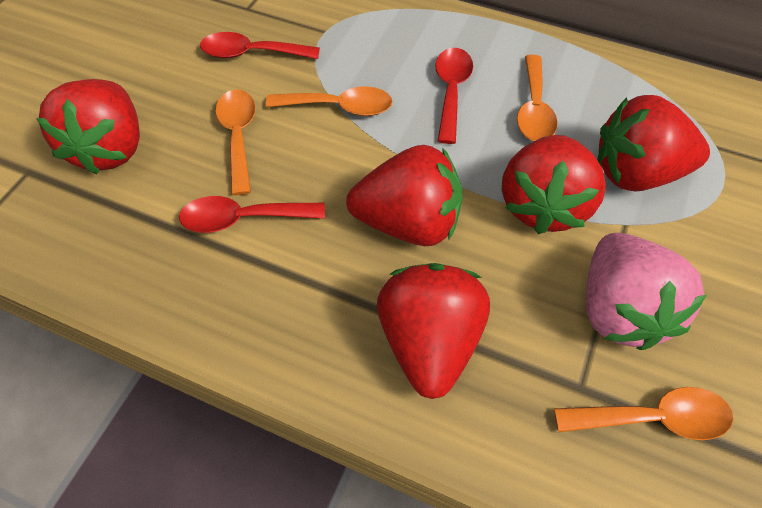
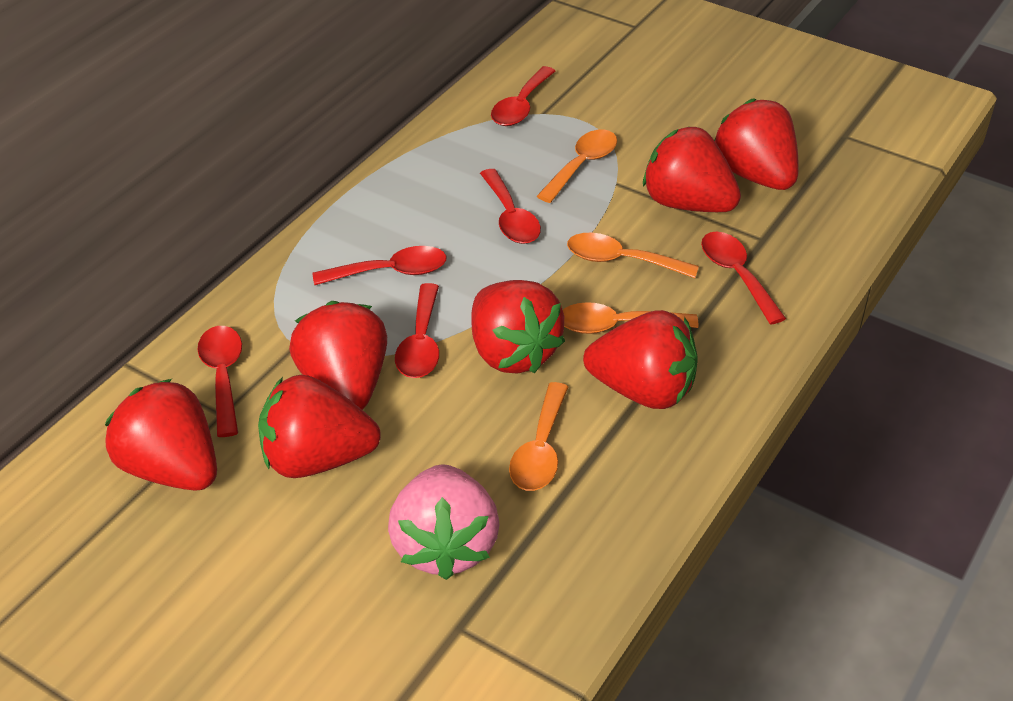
red spoon: 3 -> 6
red strawberry: 5 -> 7

